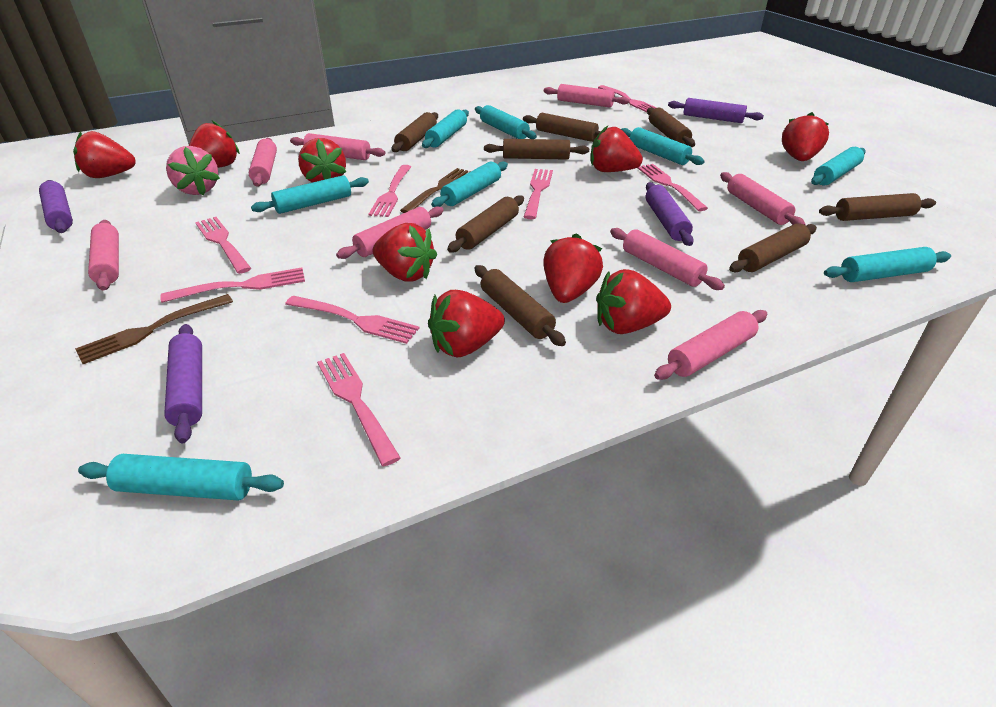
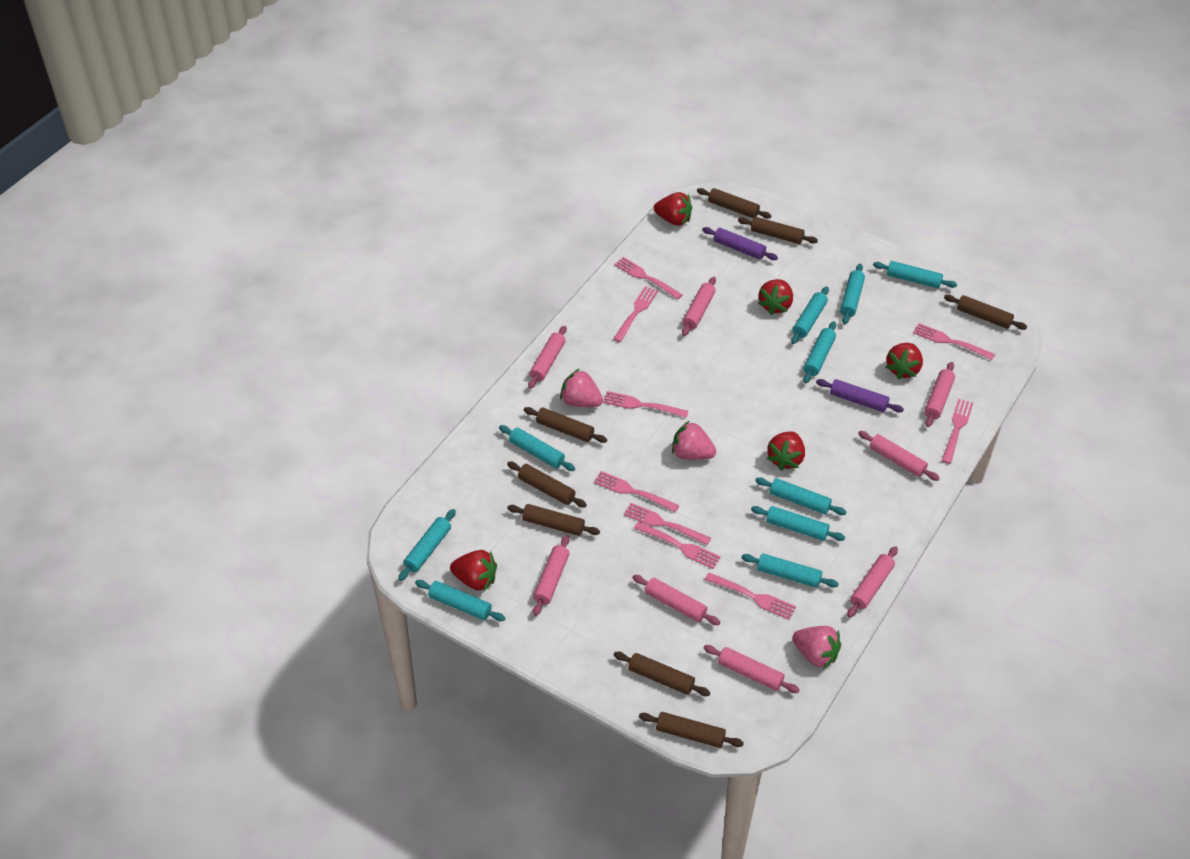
brown fork: 2 -> 0
pink fork: 8 -> 9
pink strawberry: 1 -> 3
purple rolling pin: 4 -> 2
red strawberry: 9 -> 5
turquoise rolling pin: 8 -> 10

